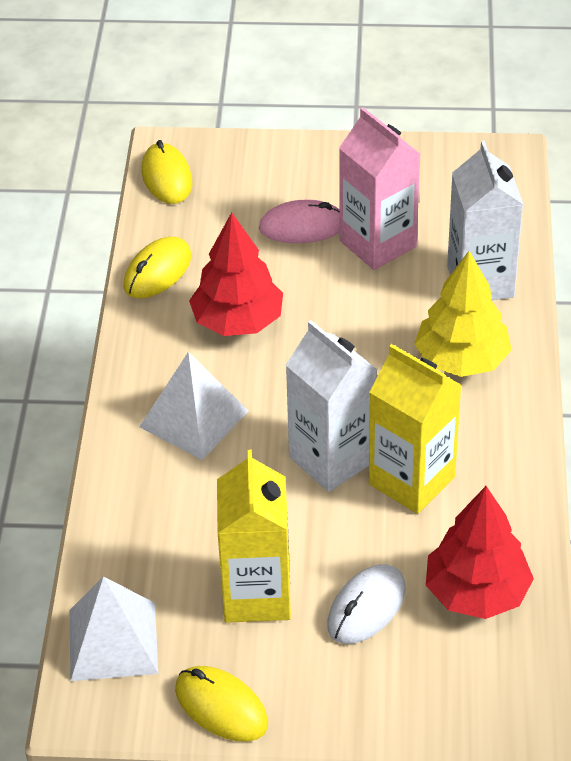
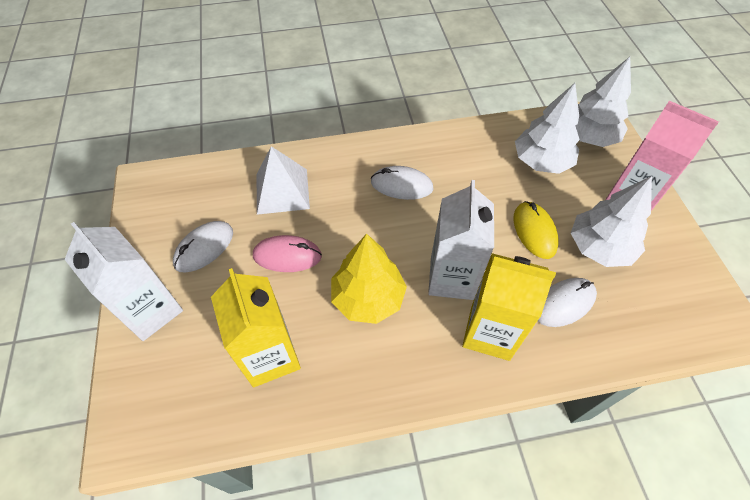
red tree: 2 -> 0
white mouse: 1 -> 3
white pyramid: 2 -> 1
white tree: 0 -> 3
yellow mouse: 3 -> 1

